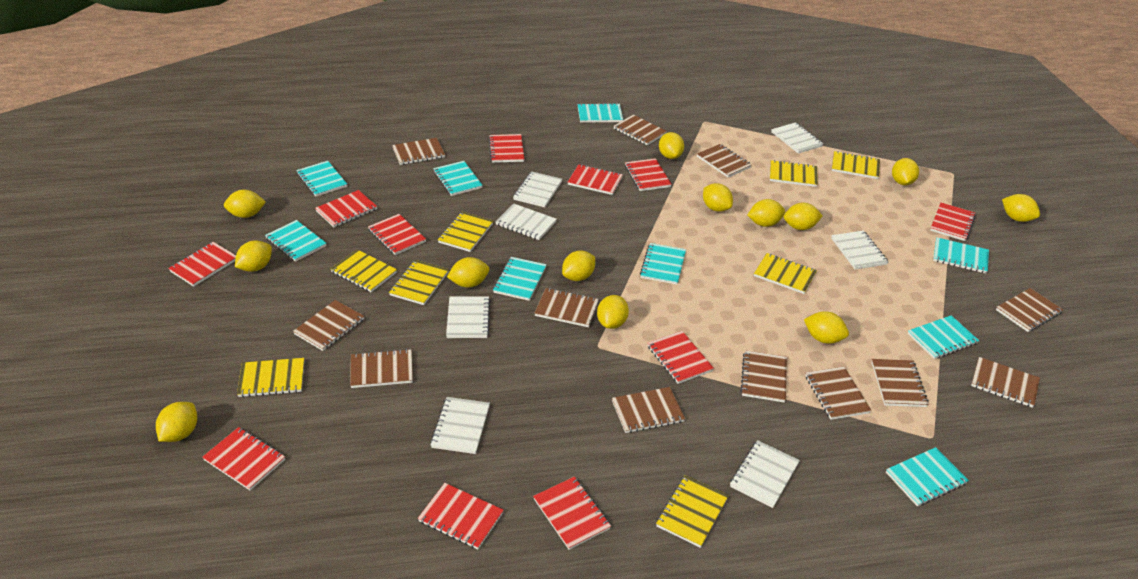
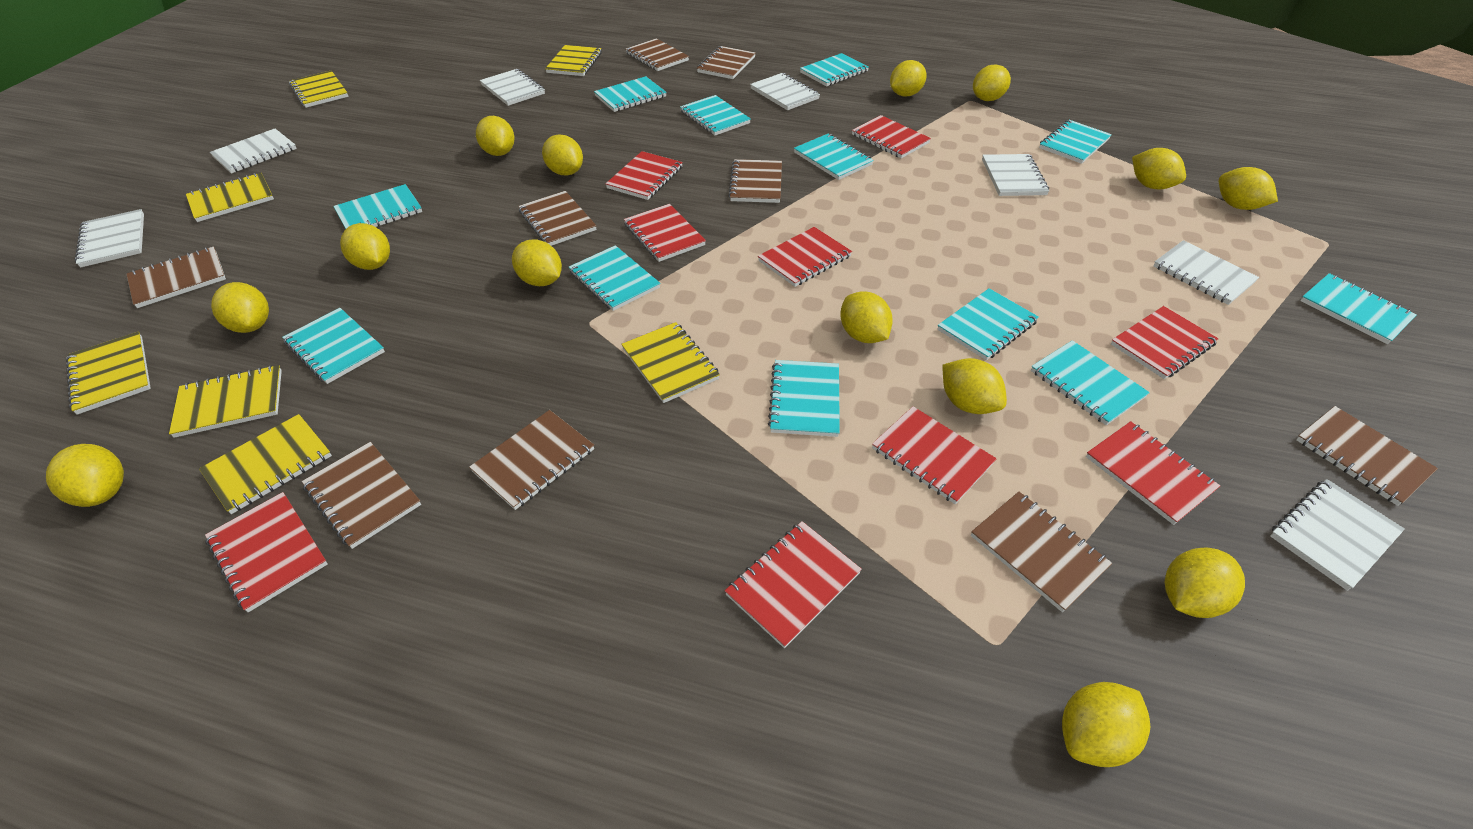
brown notebook: 12 -> 9
red notebook: 11 -> 9
turquoise notebook: 9 -> 12
yellow lemon: 13 -> 14
yellow notebook: 8 -> 7

